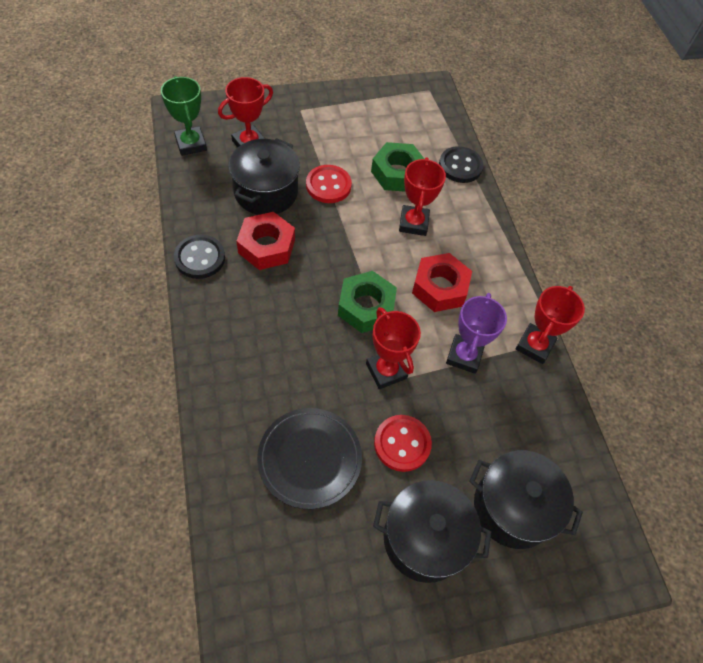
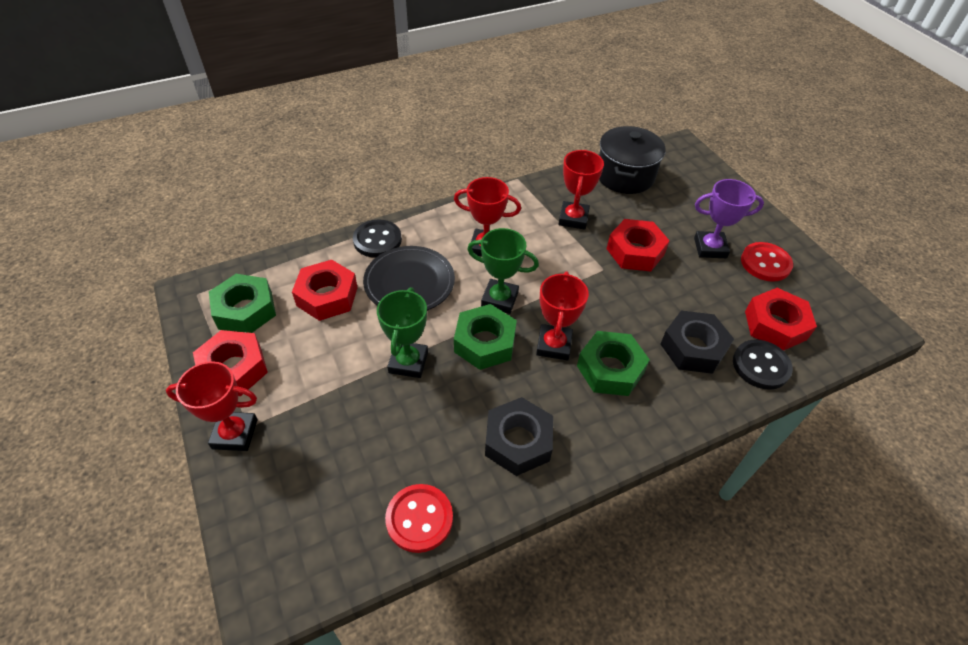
black nut: 0 -> 2
black pot: 3 -> 1
green nut: 2 -> 3
green trophy: 1 -> 2
red nut: 2 -> 4

